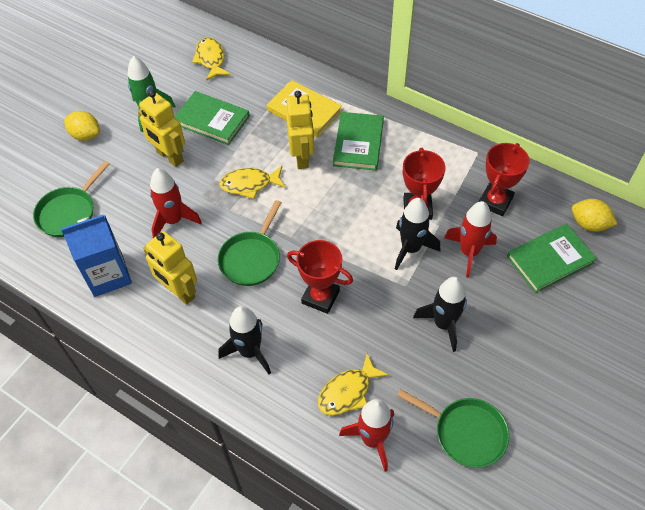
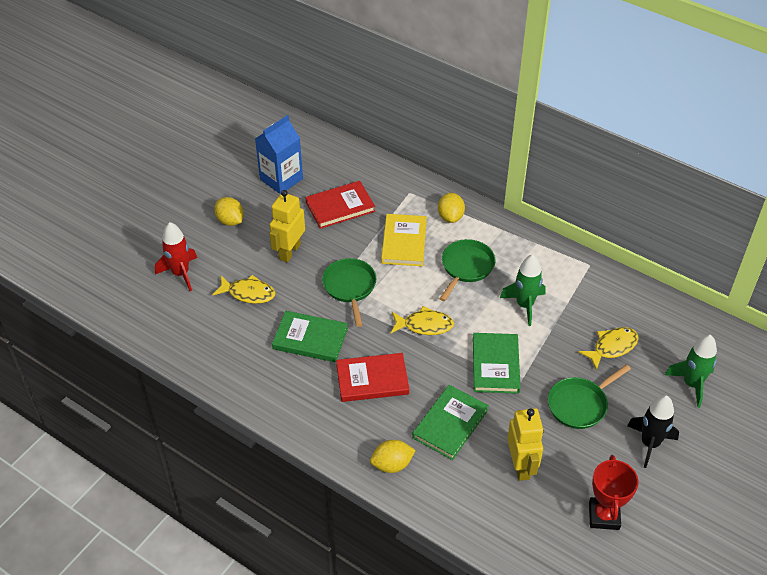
black rocket: 3 -> 1
green rocket: 1 -> 2
red book: 0 -> 2
red rocket: 3 -> 1
red trophy: 3 -> 1
yellow lemon: 2 -> 3
yellow robot: 3 -> 2

